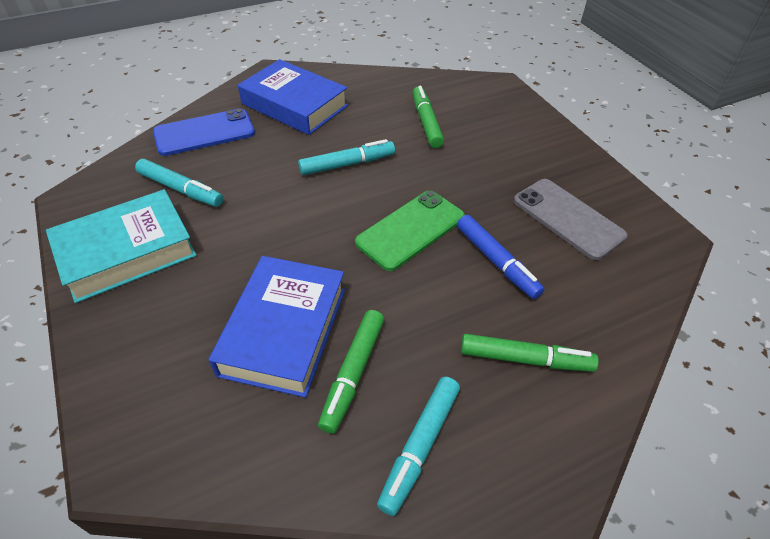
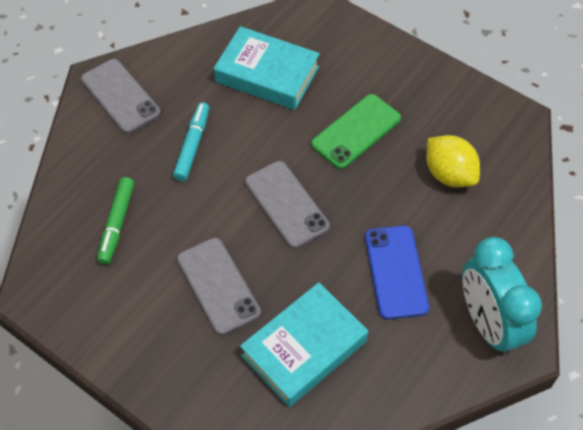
blue book: 2 -> 0
blue marker: 1 -> 0
green marker: 3 -> 1
grey phone: 1 -> 3
turquoise book: 1 -> 2
turquoise clock: 0 -> 1
turquoise marker: 3 -> 1
yellow lemon: 0 -> 1

